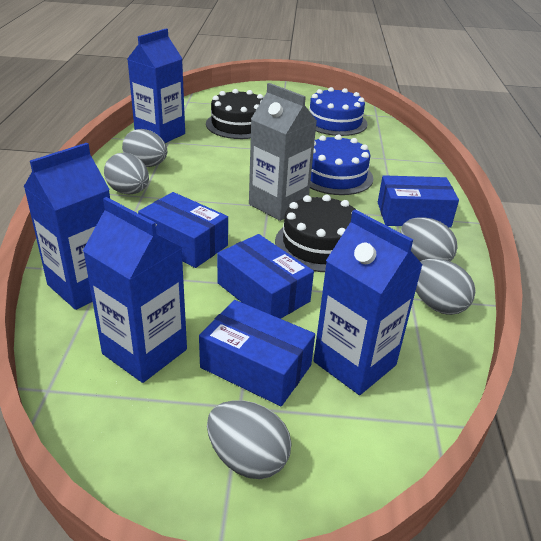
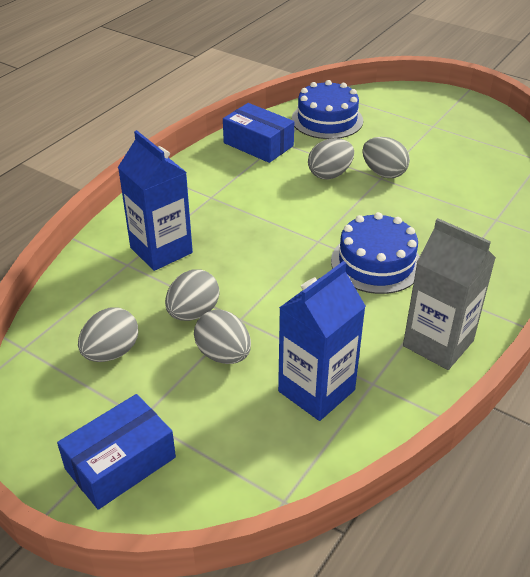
black cake: 2 -> 0
blue box: 4 -> 2
blue carton: 4 -> 2

